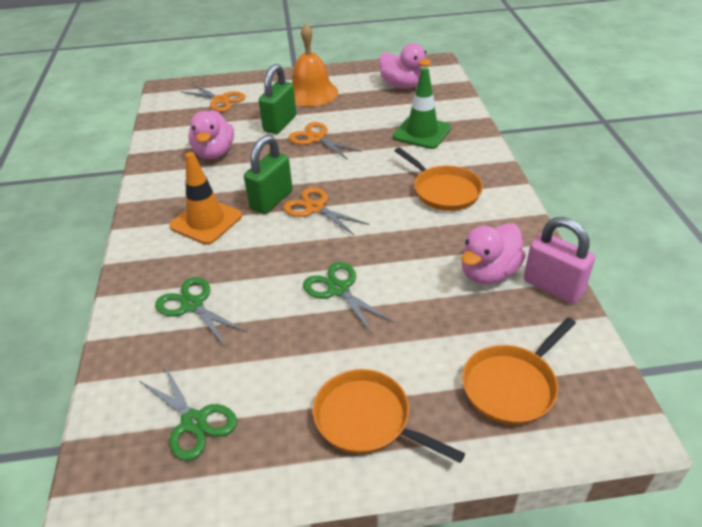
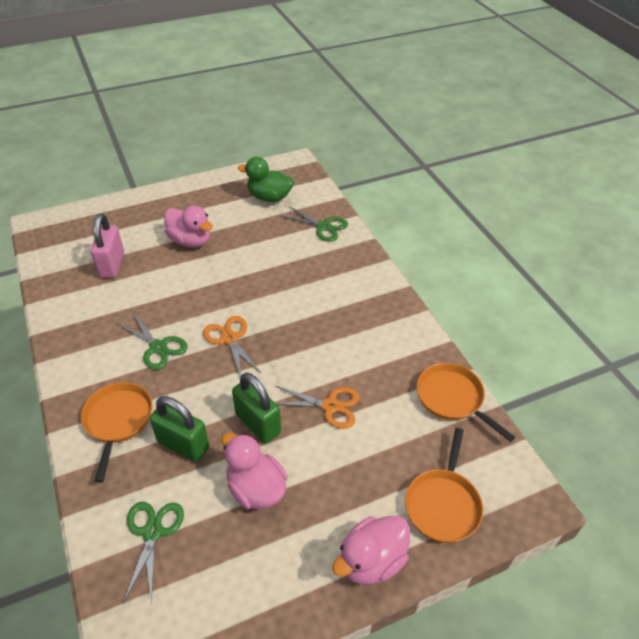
green duck: 0 -> 1
green traffic cone: 1 -> 0
orange bell: 1 -> 0
orange scissors: 3 -> 2
orange traffic cone: 1 -> 0

